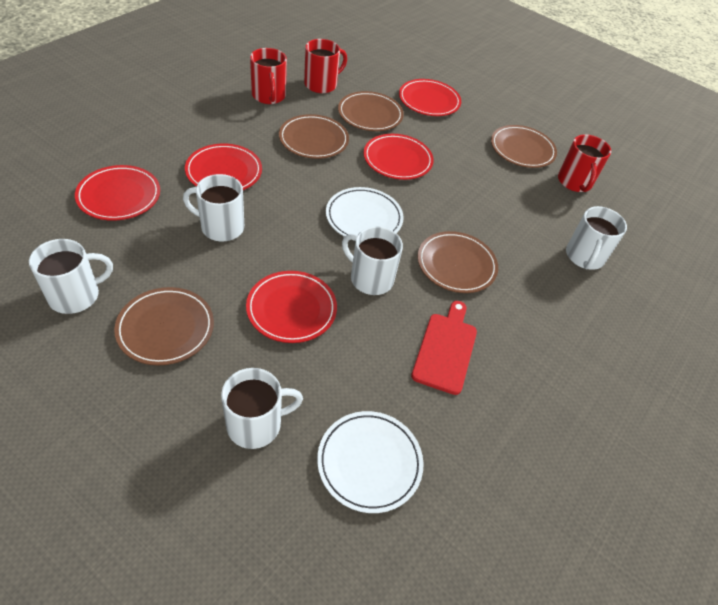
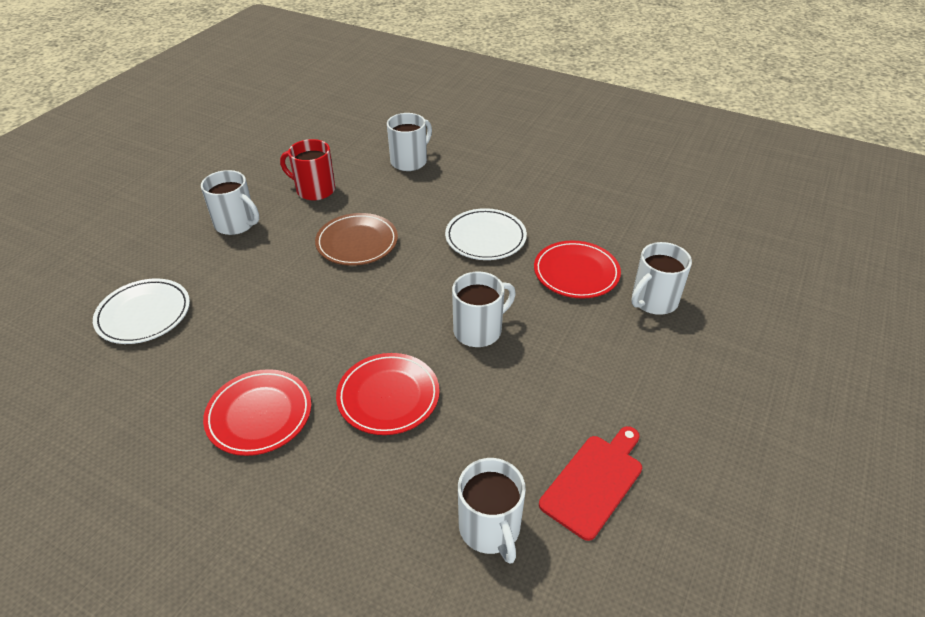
brown plate: 5 -> 1
red mug: 3 -> 1
red plate: 5 -> 3

